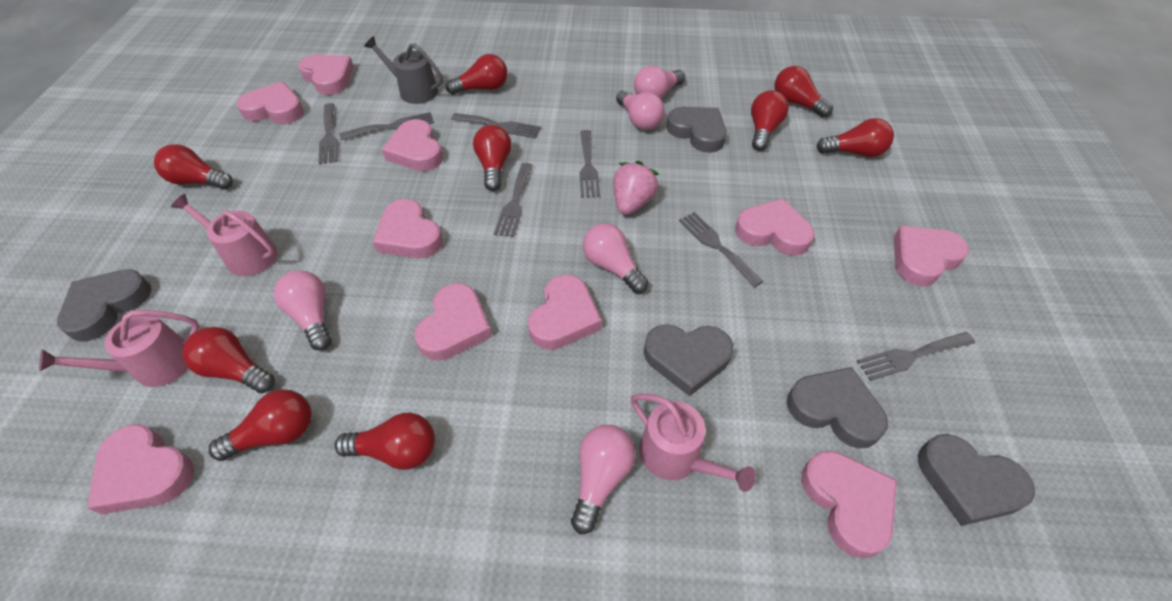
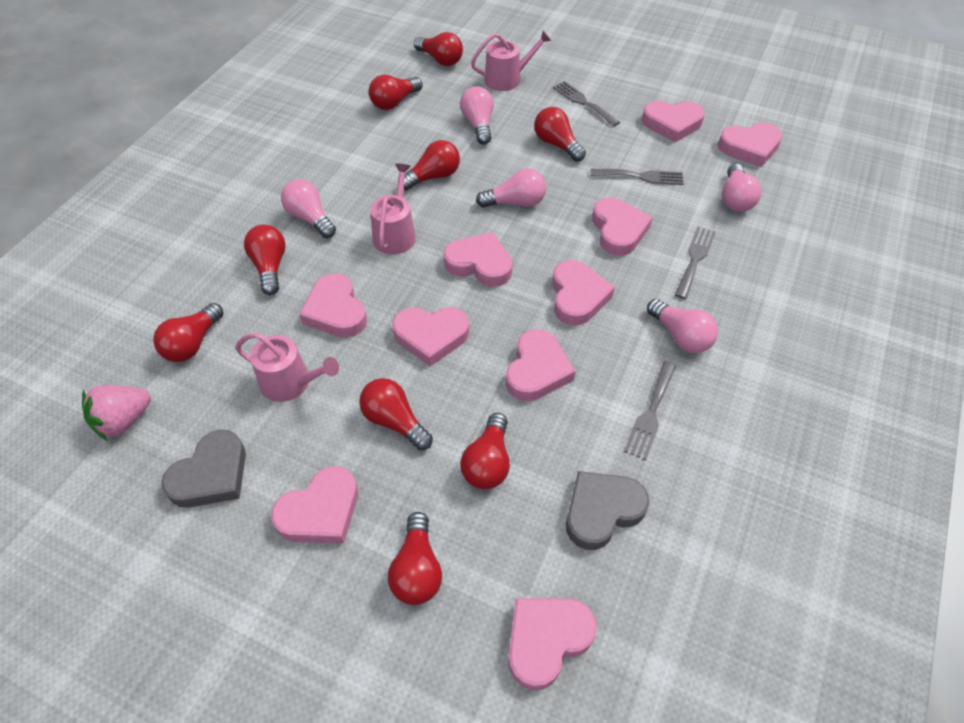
grey fork: 7 -> 4
grey heart: 5 -> 2
grey watering can: 1 -> 0

